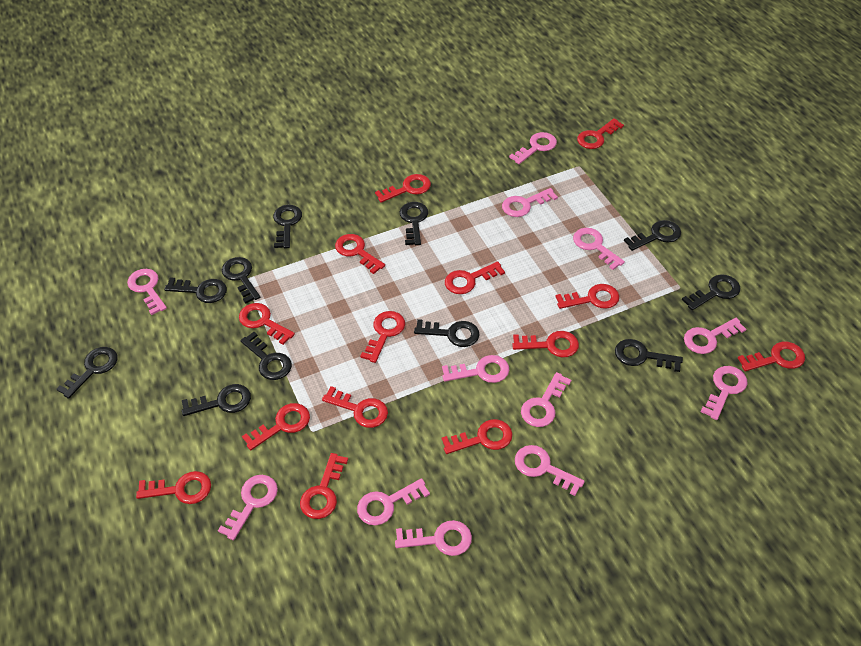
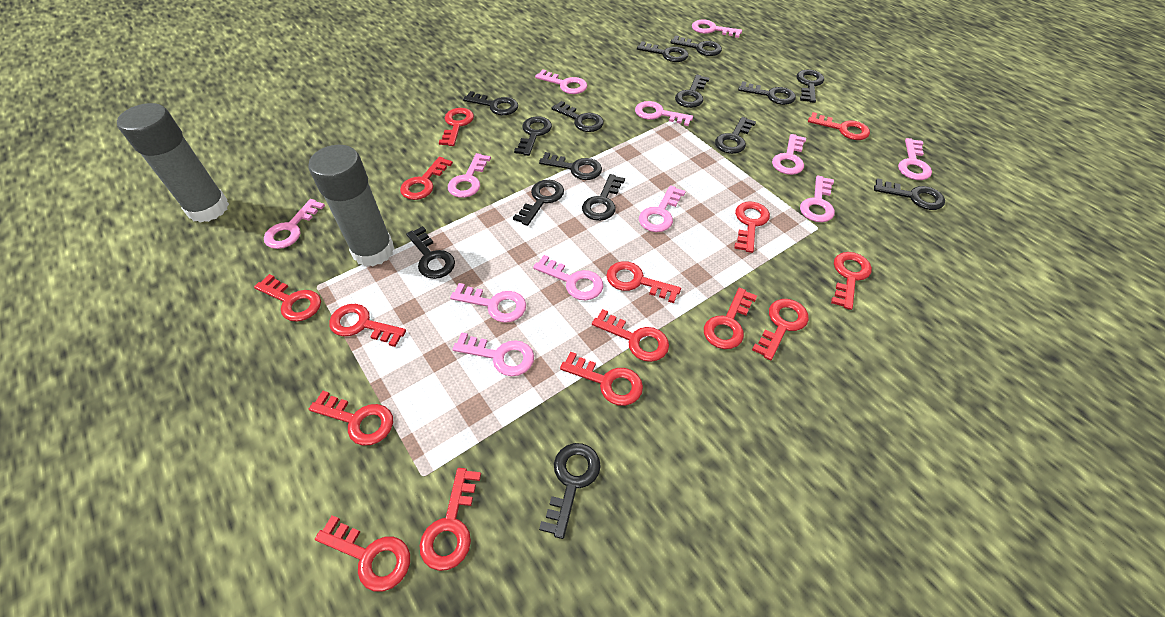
black key: 11 -> 15
grey glue stick: 0 -> 2
red key: 14 -> 15

